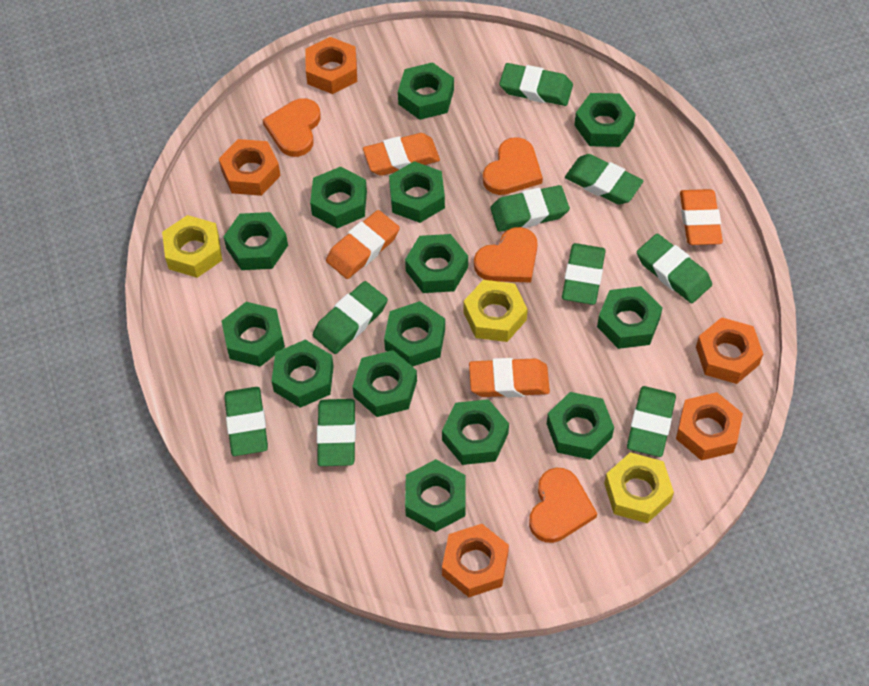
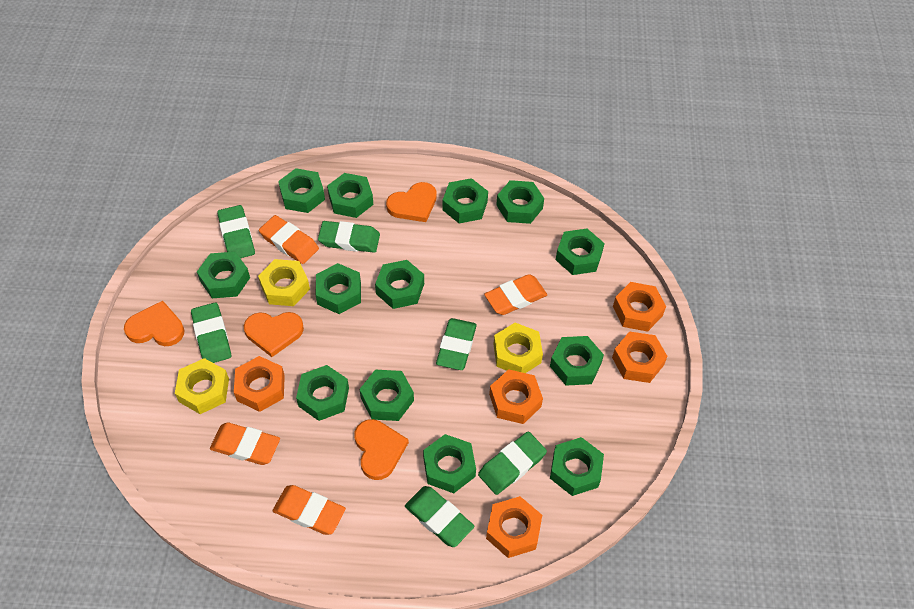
green eraser: 9 -> 6
green nut: 14 -> 13

